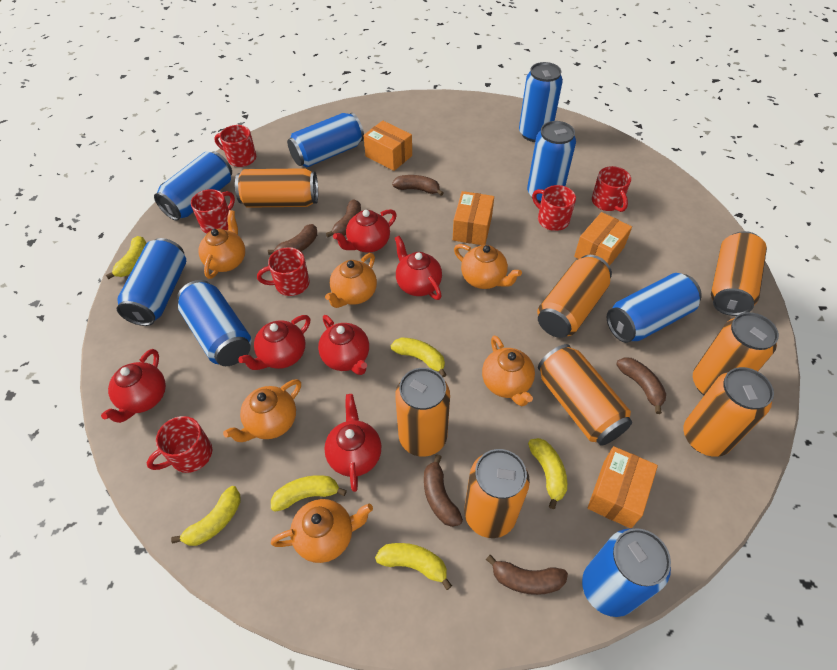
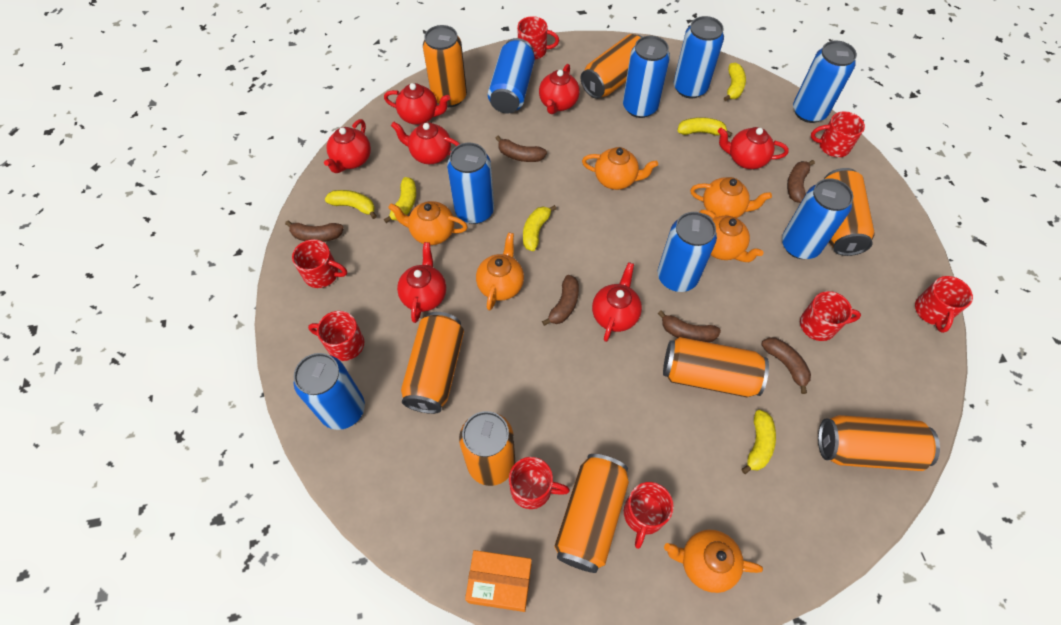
orange box: 4 -> 1
red mug: 6 -> 8
red teapot: 6 -> 7

